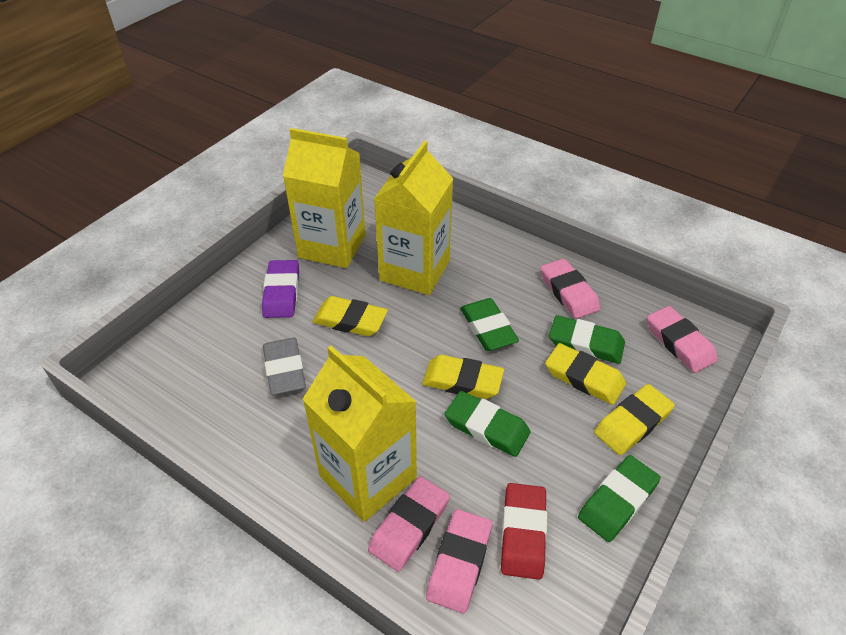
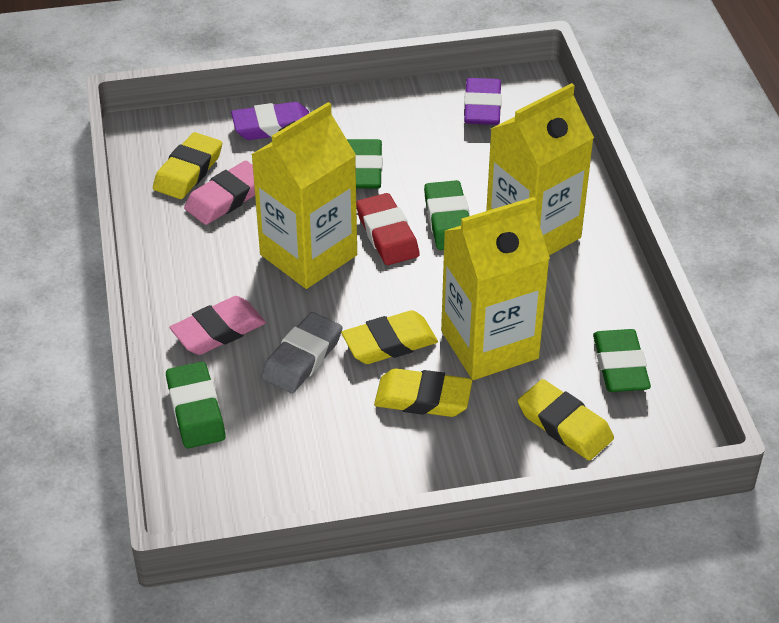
pink eraser: 4 -> 2
purple eraser: 1 -> 2

